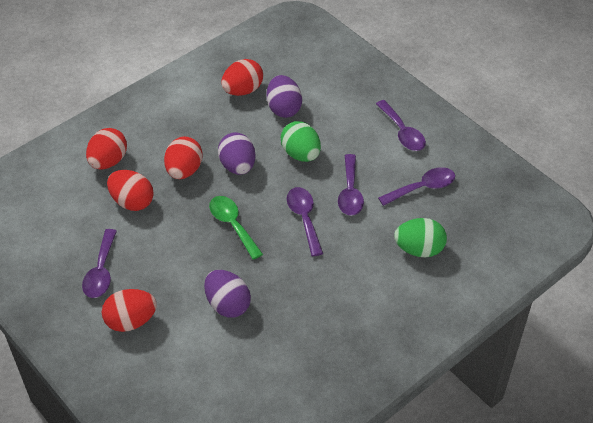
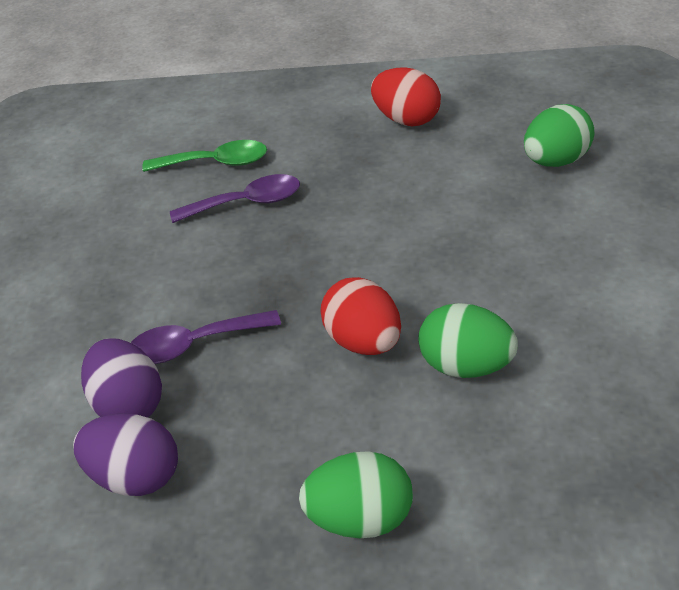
green egg: 2 -> 3
purple egg: 3 -> 2
purple spoon: 5 -> 2
red egg: 5 -> 2

